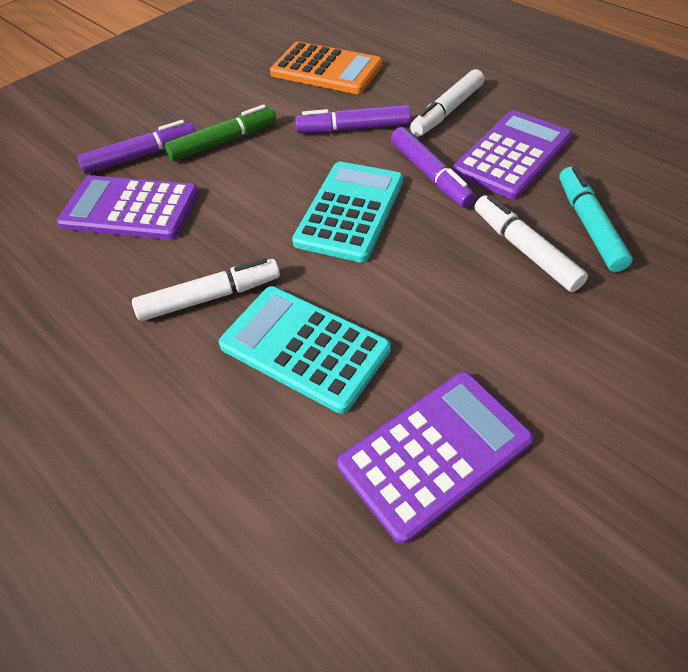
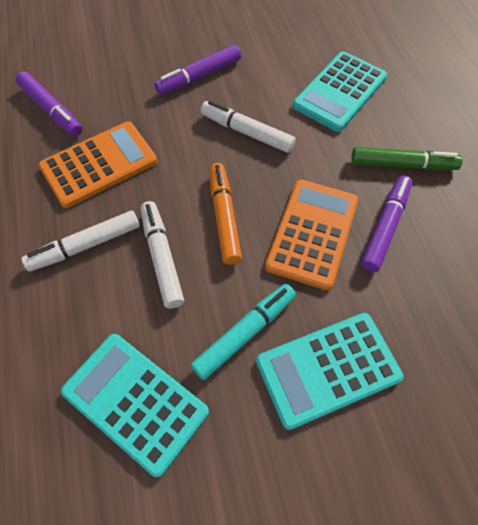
orange calculator: 1 -> 2
orange marker: 0 -> 1
purple calculator: 3 -> 0
turquoise calculator: 2 -> 3

